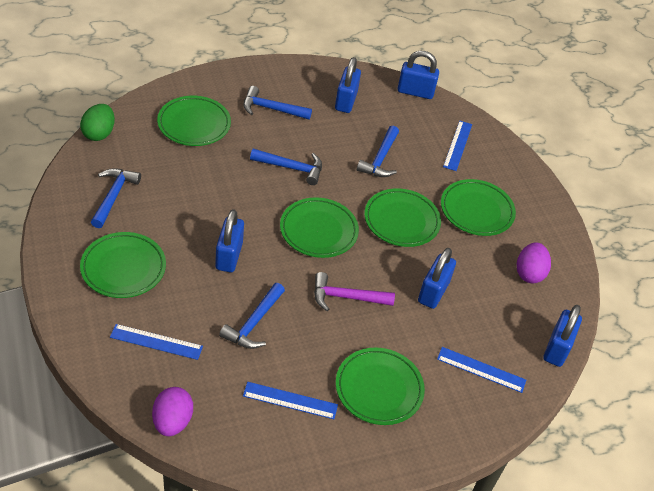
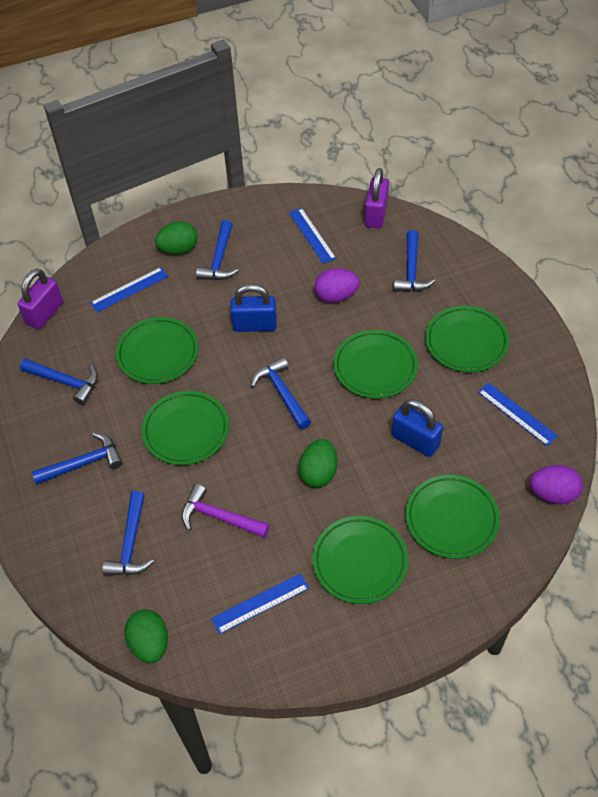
blue hammer: 5 -> 6
blue padlock: 5 -> 2
green egg: 1 -> 3
purple padlock: 0 -> 2

